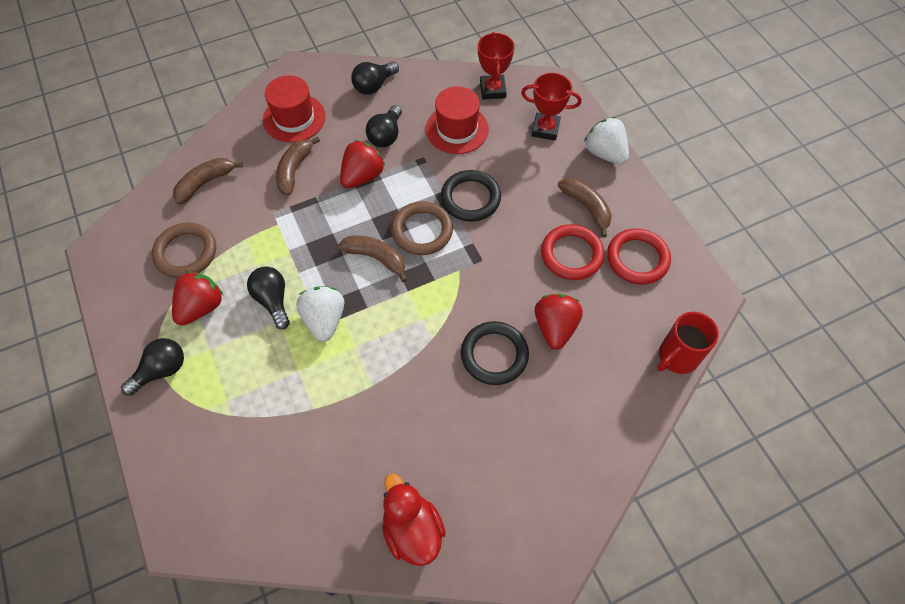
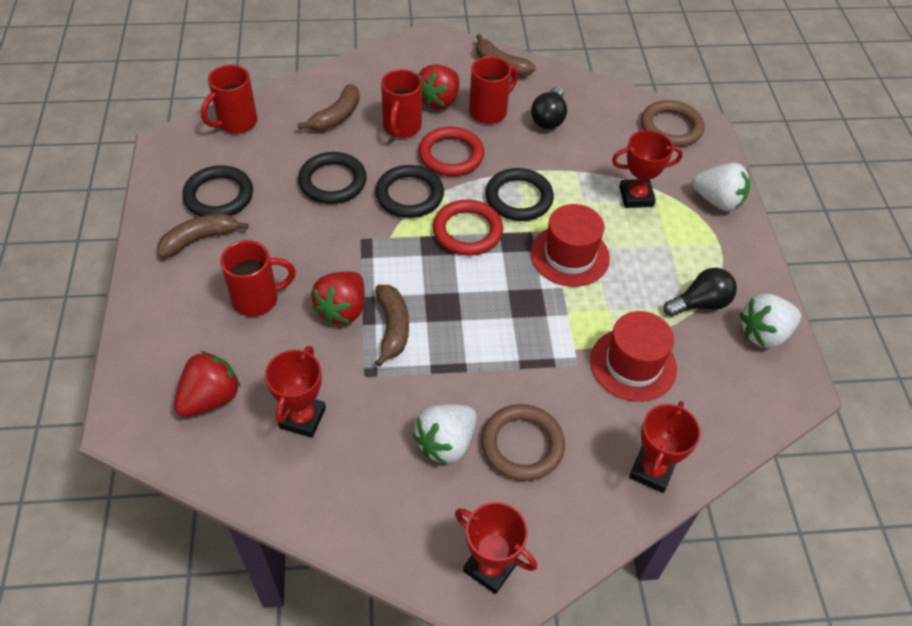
black light bulb: 4 -> 2
black ring: 2 -> 4
red duck: 1 -> 0
red mug: 1 -> 4
red trophy: 2 -> 4
white strawberry: 2 -> 3

